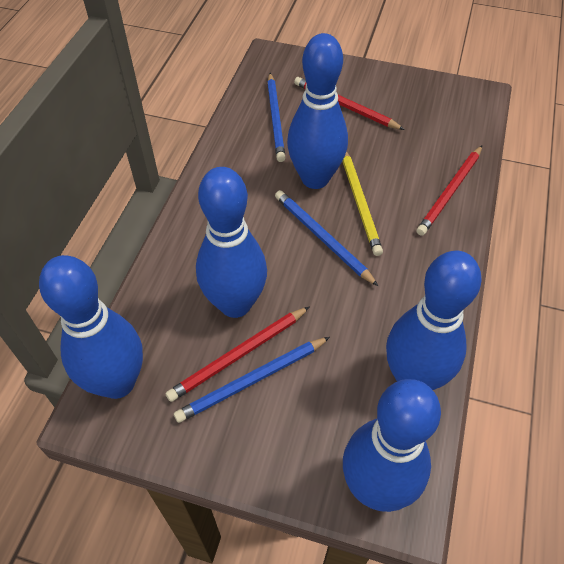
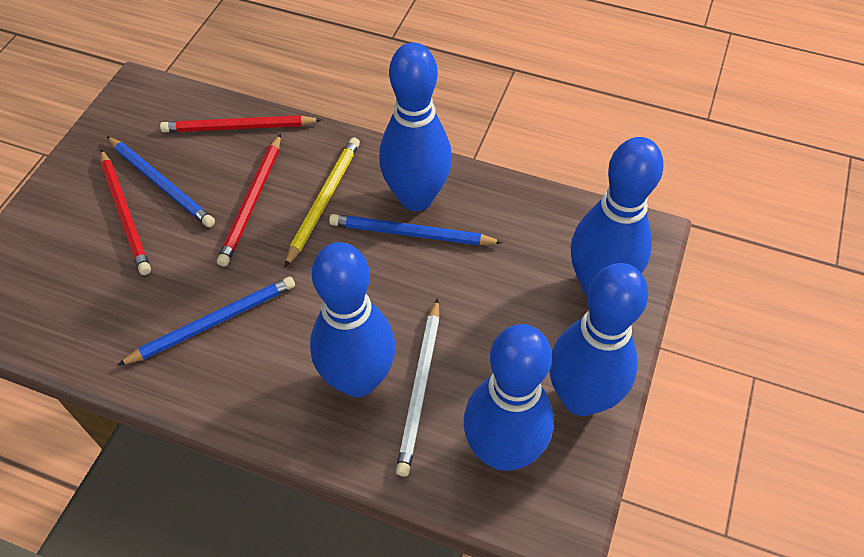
white pencil: 0 -> 1

